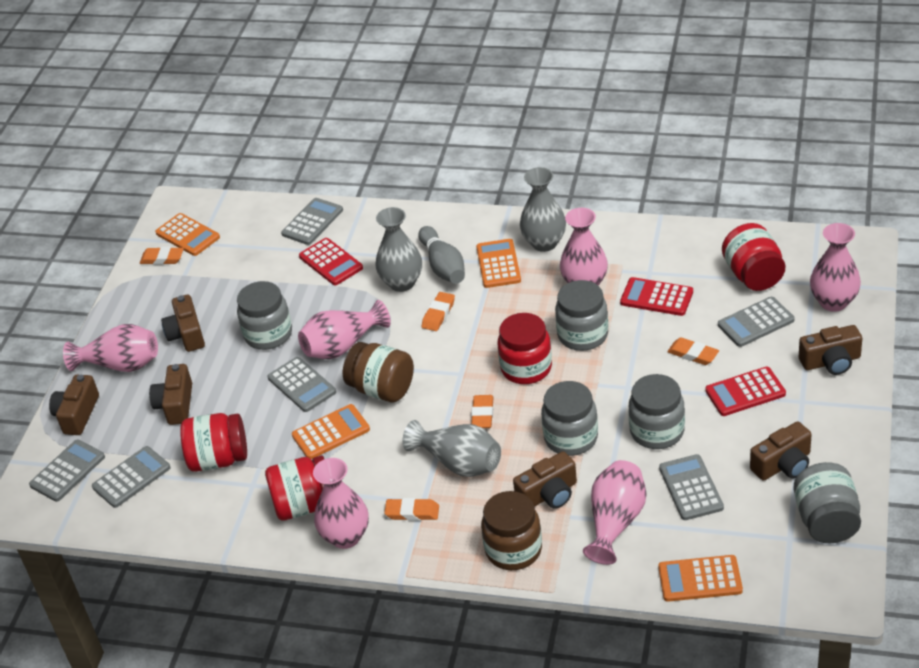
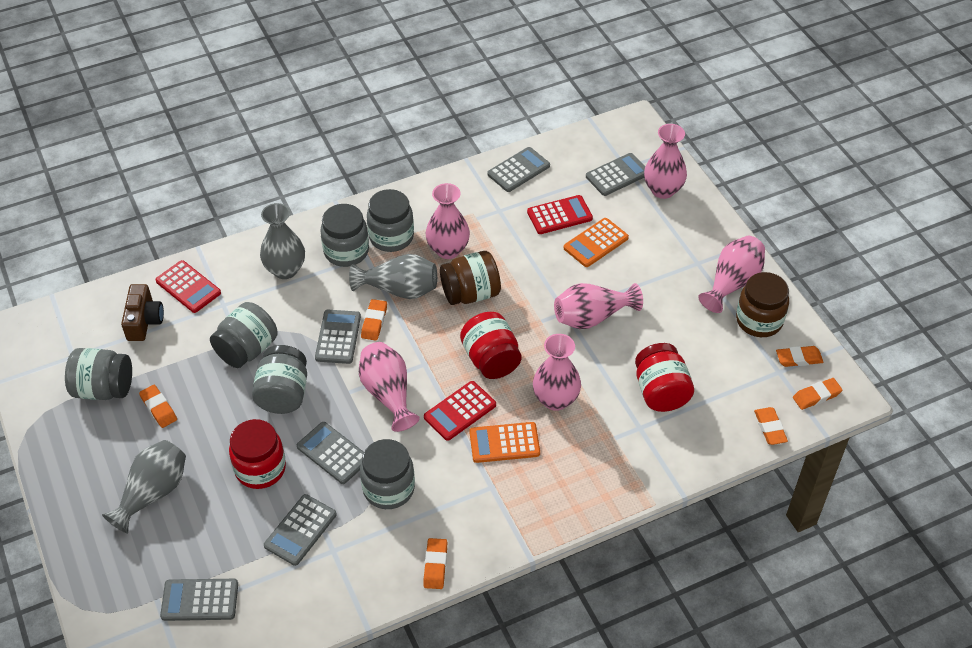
brown camera: 6 -> 1
grey bowling pin: 1 -> 0
grey jar: 5 -> 6
orange calculator: 4 -> 2
orange eraser: 5 -> 6
red jar: 4 -> 3

